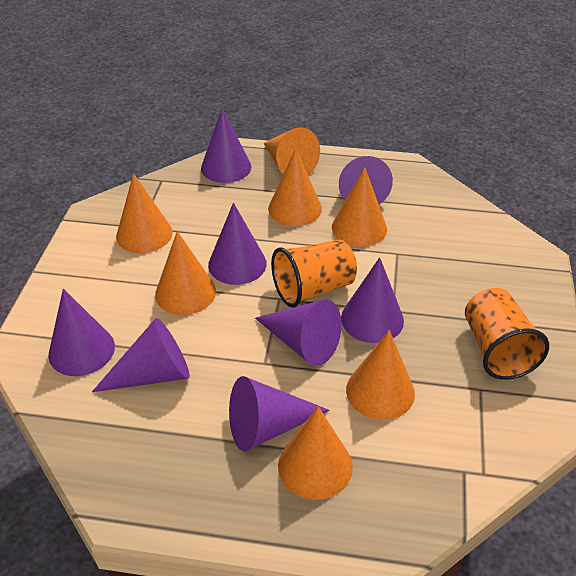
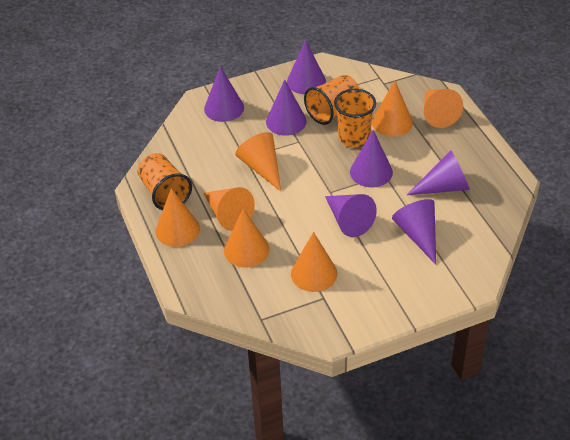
orange cup: 2 -> 3
purple cone: 8 -> 7

